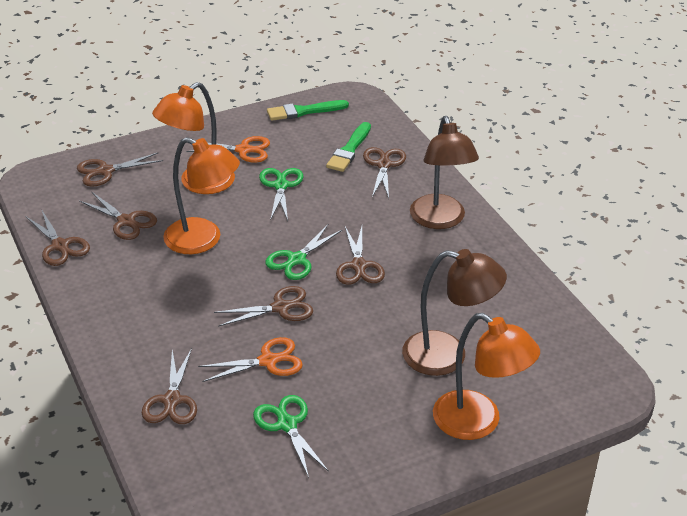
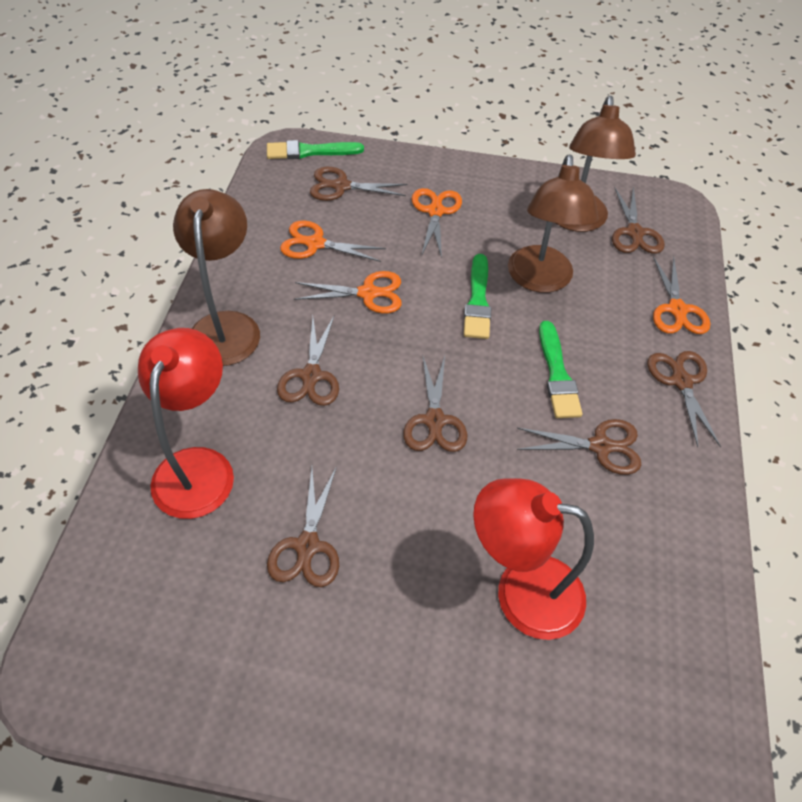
brown lamp: 2 -> 3
green brush: 2 -> 3
green scissors: 3 -> 0
orange lamp: 3 -> 0
orange scissors: 2 -> 4
red lamp: 0 -> 2

